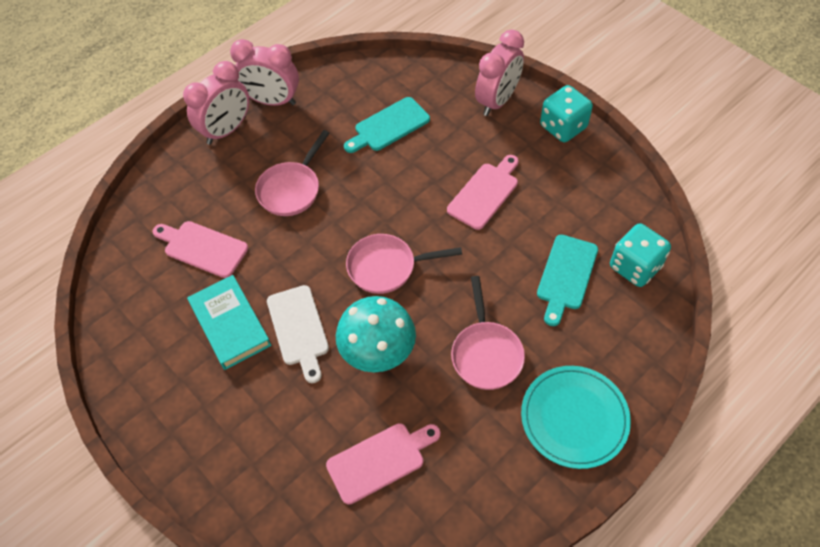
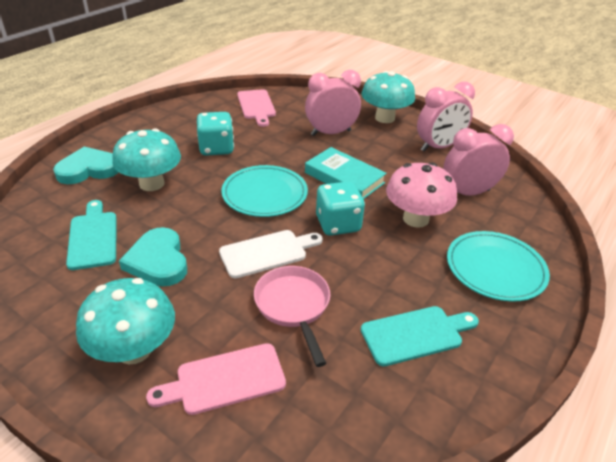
pink cutting board: 3 -> 2
pink mushroom: 0 -> 1
pink pan: 3 -> 1
turquoise heart: 0 -> 2
turquoise mushroom: 1 -> 3
turquoise plate: 1 -> 2

